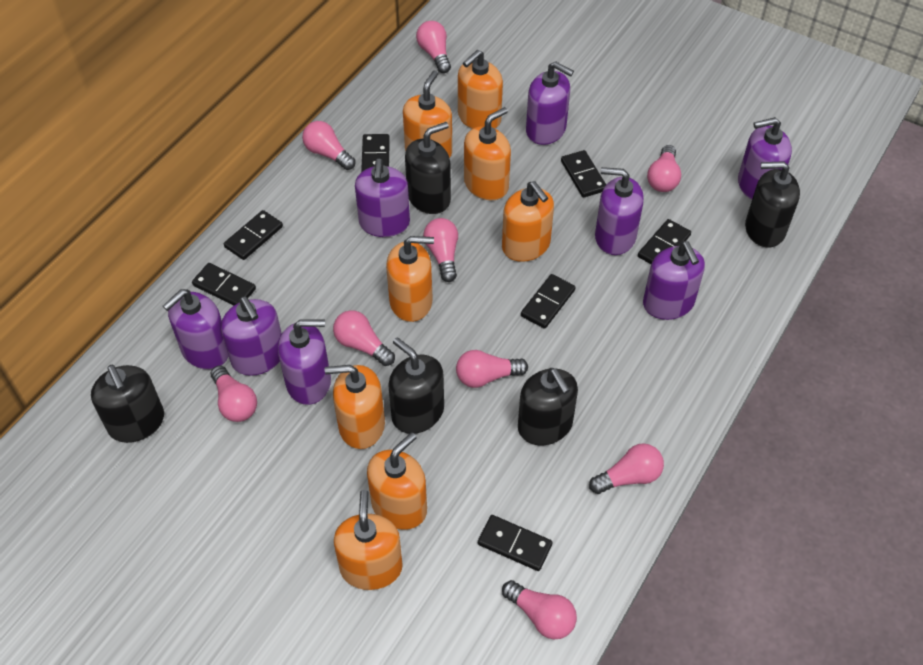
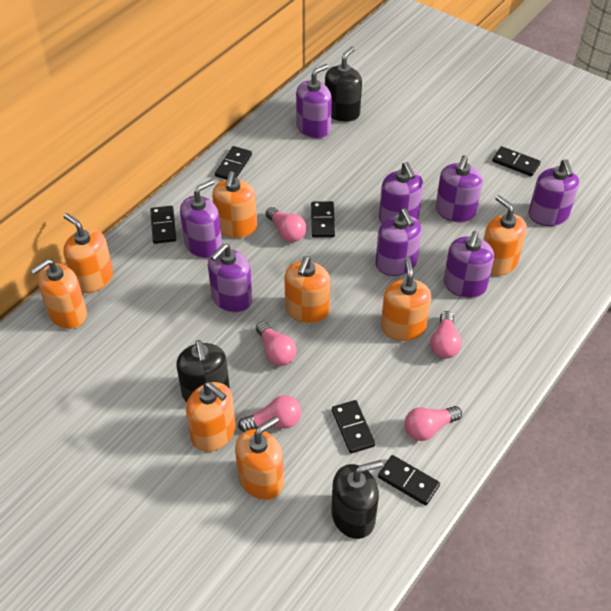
black domino: 7 -> 6
black soap dispenser: 5 -> 3
pink light bulb: 9 -> 5

